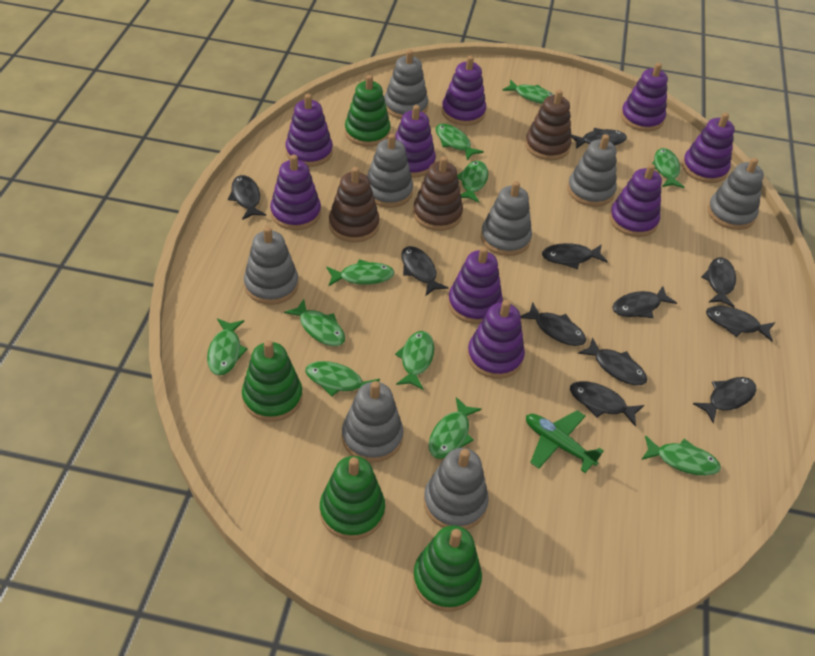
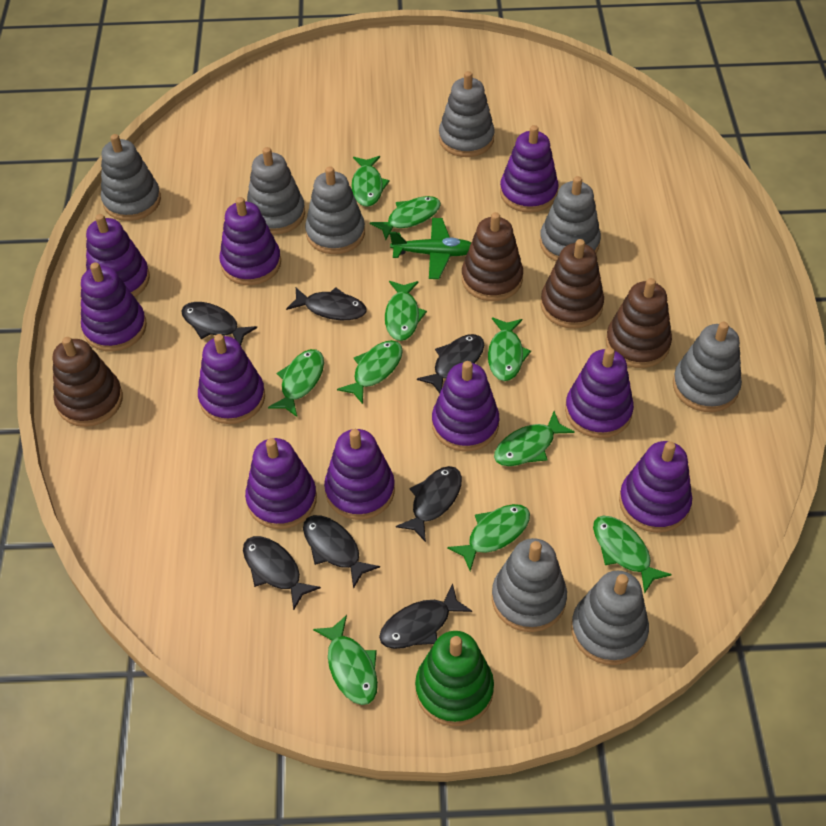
black fish: 11 -> 7
brown stacking toy: 3 -> 4
green fish: 11 -> 10
green stacking toy: 4 -> 1
purple stacking toy: 9 -> 10

